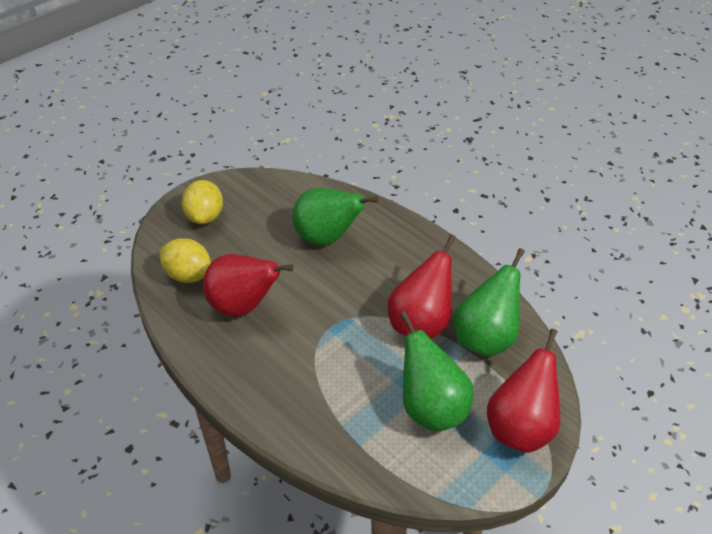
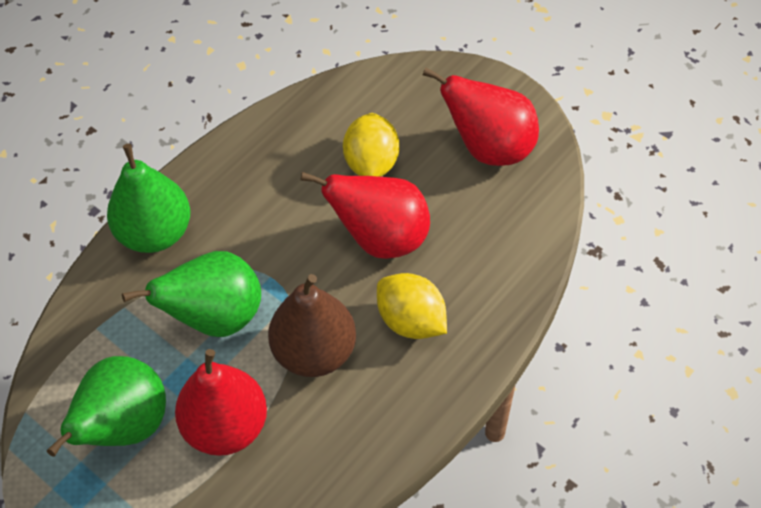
brown pear: 0 -> 1

